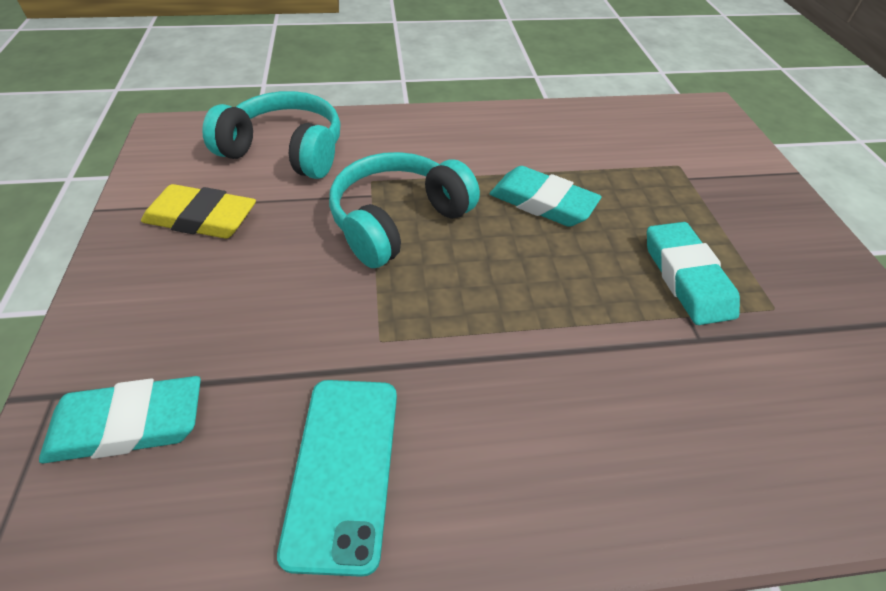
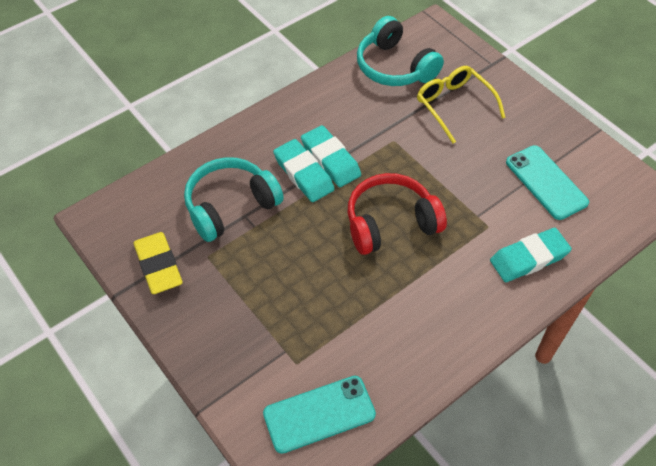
red headphones: 0 -> 1
turquoise phone: 1 -> 2
yellow glasses: 0 -> 1

